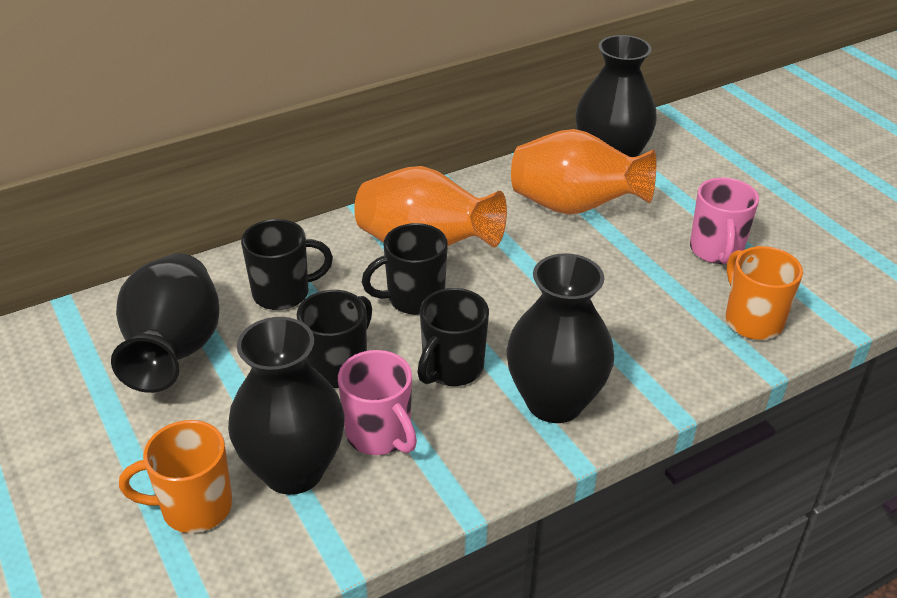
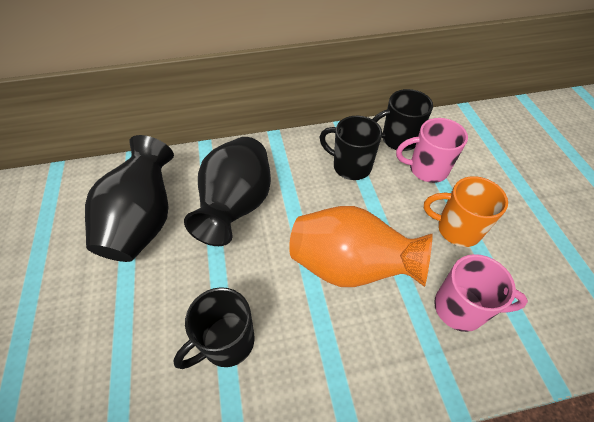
black mug: 4 -> 3
black vase: 4 -> 2
orange mug: 2 -> 1
orange vase: 2 -> 1

